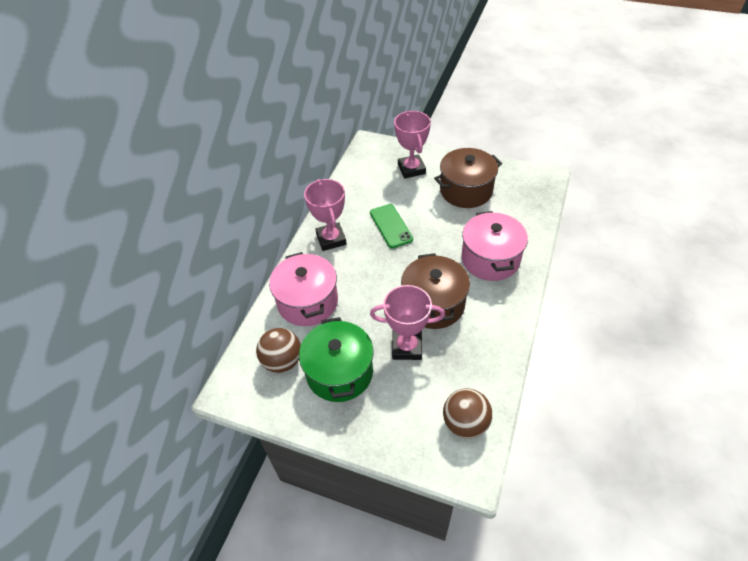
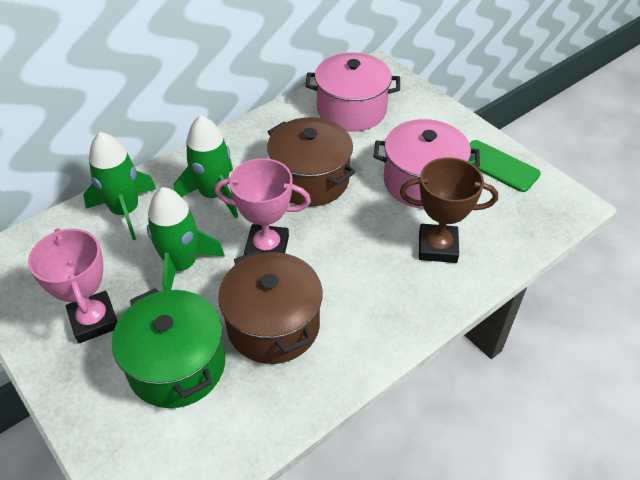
brown ball: 2 -> 0
brown trophy: 0 -> 1
green rocket: 0 -> 3
pink trophy: 3 -> 2

